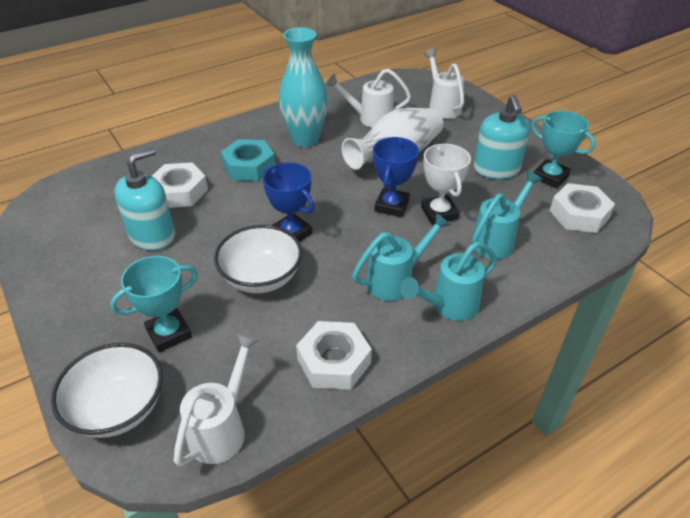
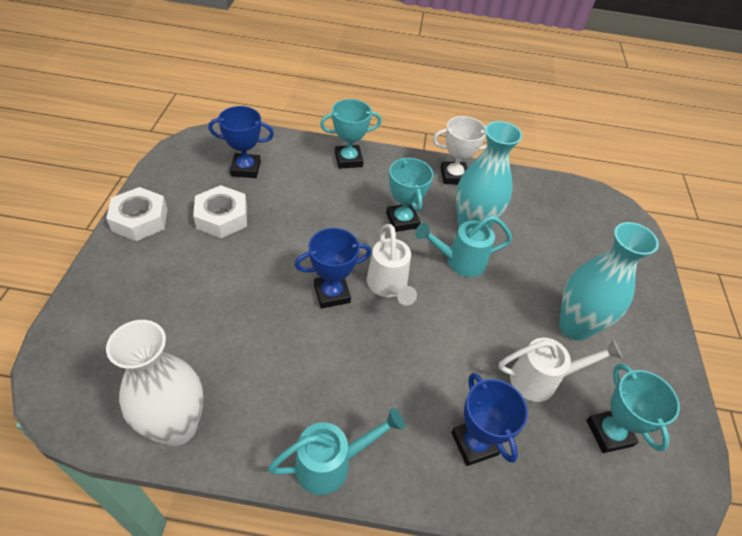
blue trophy: 2 -> 3
turquoise nut: 1 -> 0
turquoise soap dispenser: 2 -> 0
turquoise trophy: 2 -> 3
turquoise vase: 1 -> 2
turquoise watering can: 3 -> 2
white bowl: 2 -> 0
white nut: 3 -> 2
white watering can: 3 -> 2

